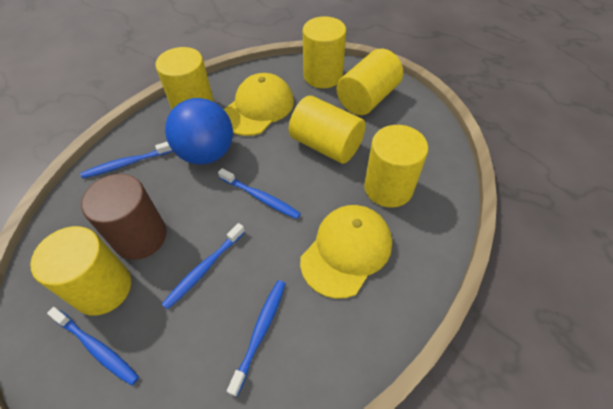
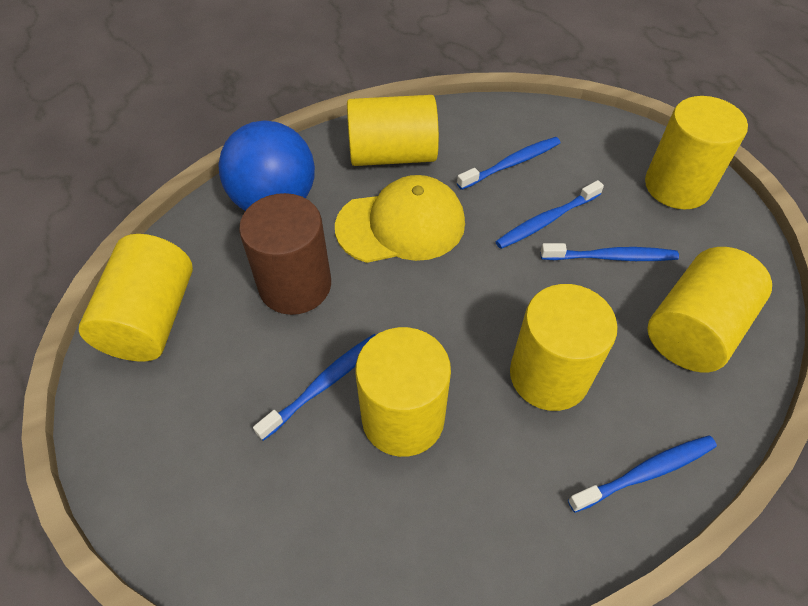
yellow cap: 2 -> 1

